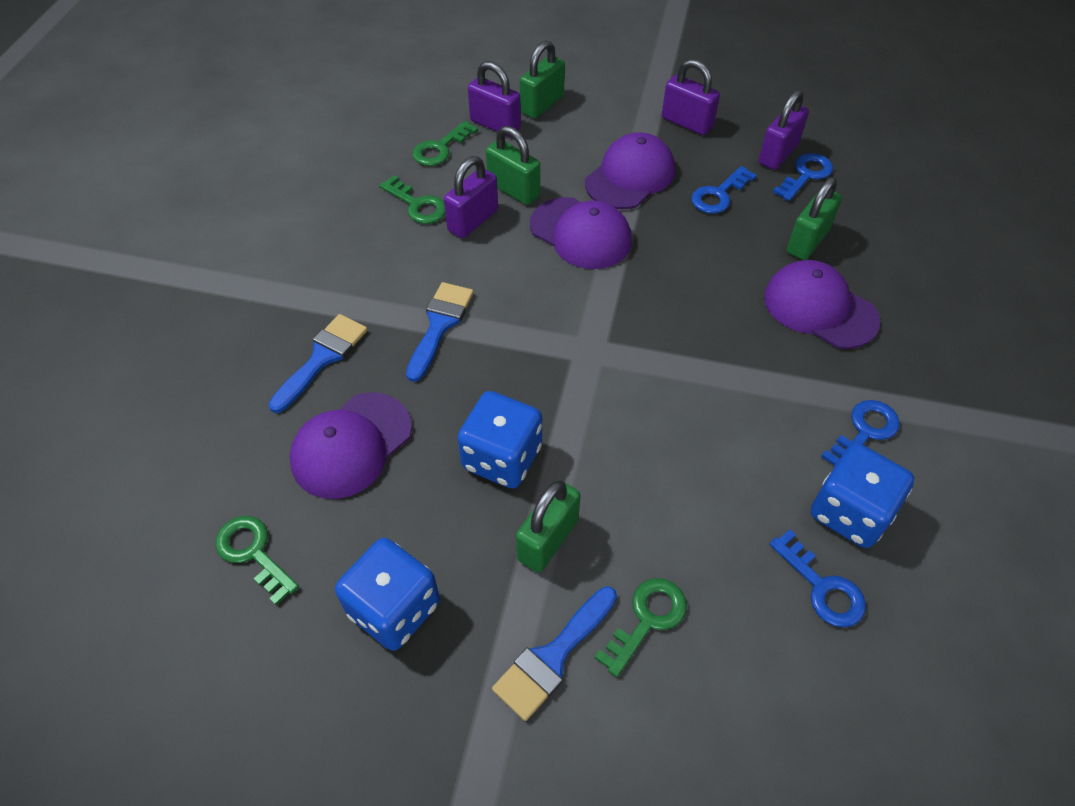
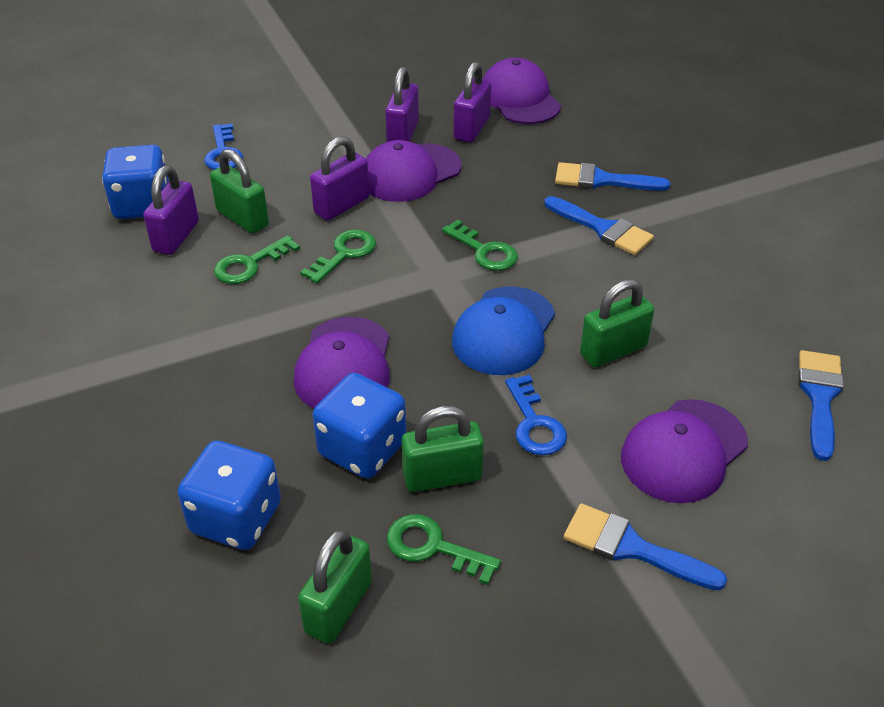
blue brush: 3 -> 4
blue cap: 0 -> 1
blue key: 4 -> 2

